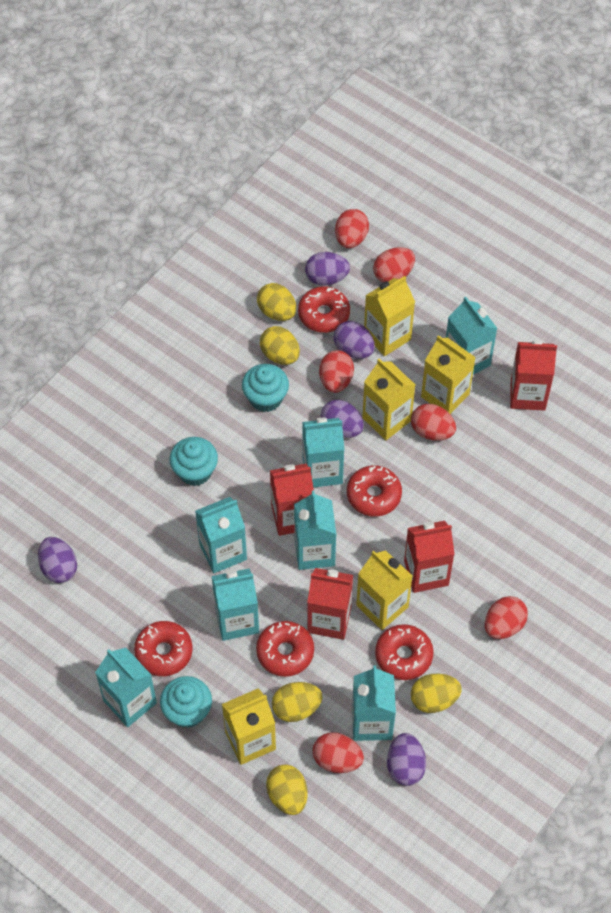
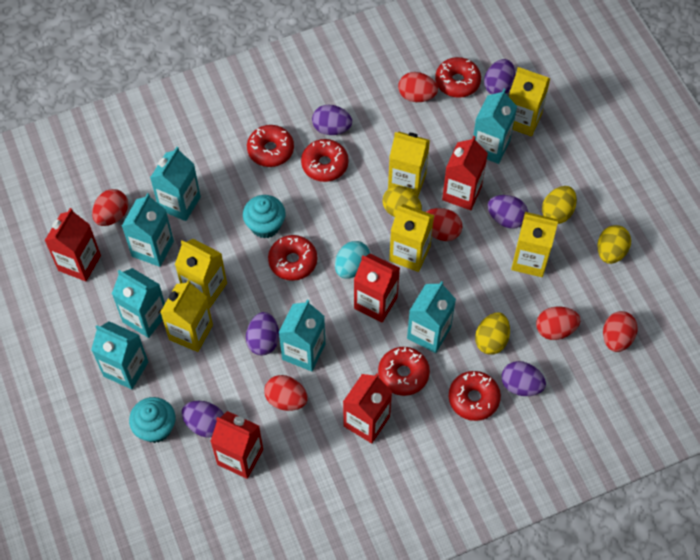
purple egg: 5 -> 6
red carton: 4 -> 5
red donut: 5 -> 6
turquoise cupcake: 3 -> 2
turquoise egg: 0 -> 1
yellow carton: 5 -> 6
yellow egg: 5 -> 4

